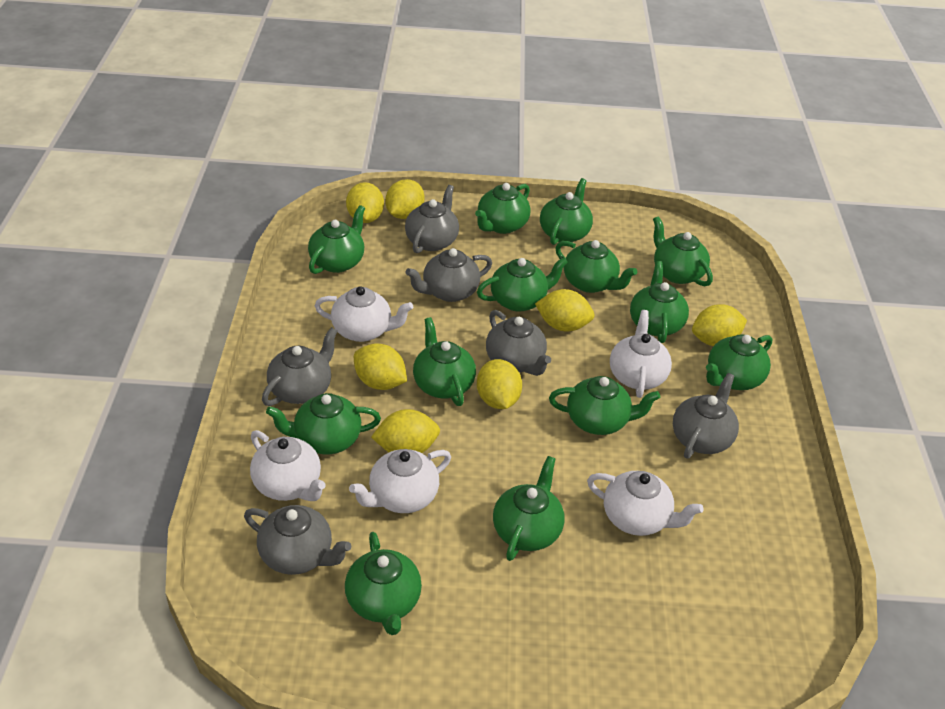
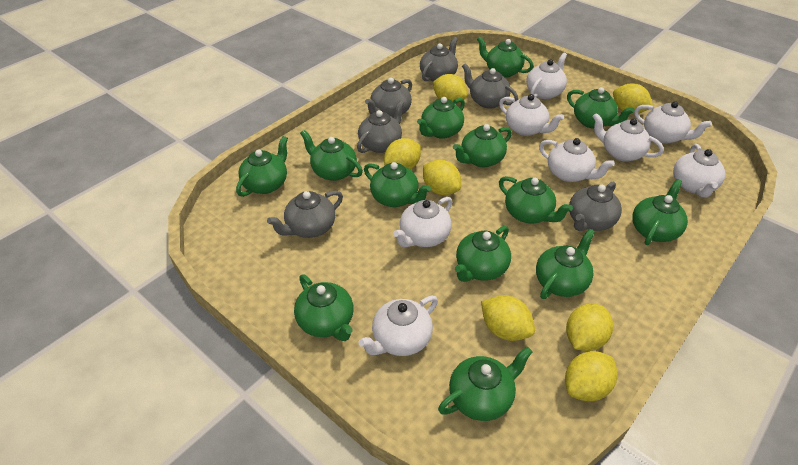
white teapot: 5 -> 8

